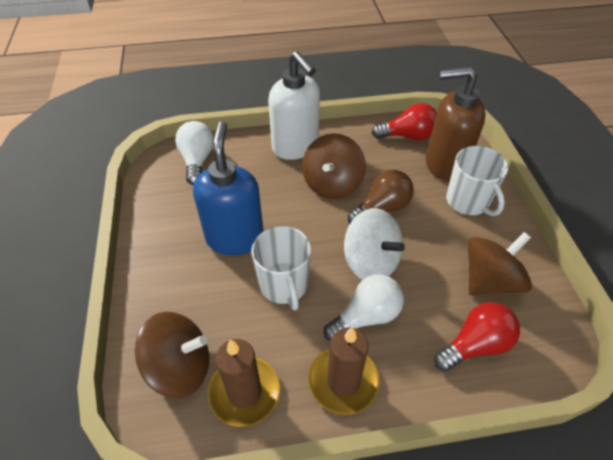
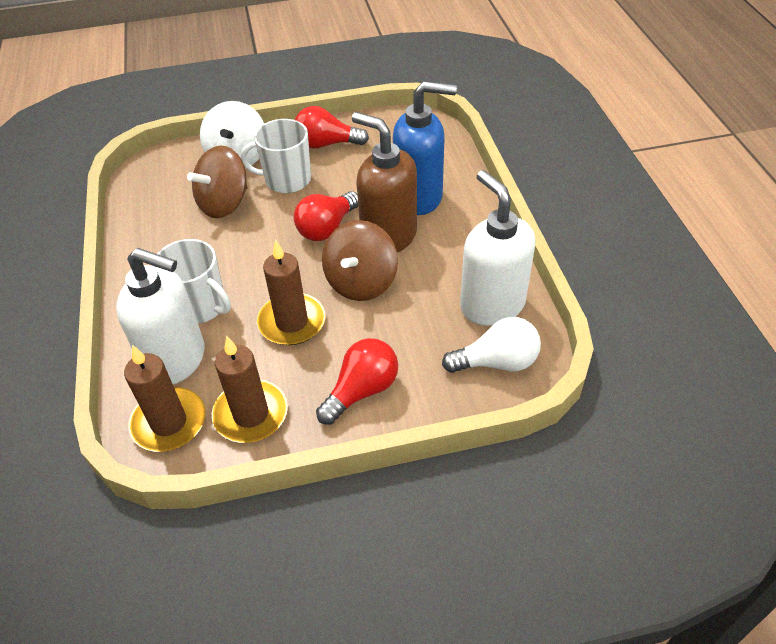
brown candle: 2 -> 3
brown light bulb: 1 -> 0
brown spinning top: 3 -> 2
red light bulb: 2 -> 3
white light bulb: 2 -> 1
white soap dispenser: 1 -> 2

